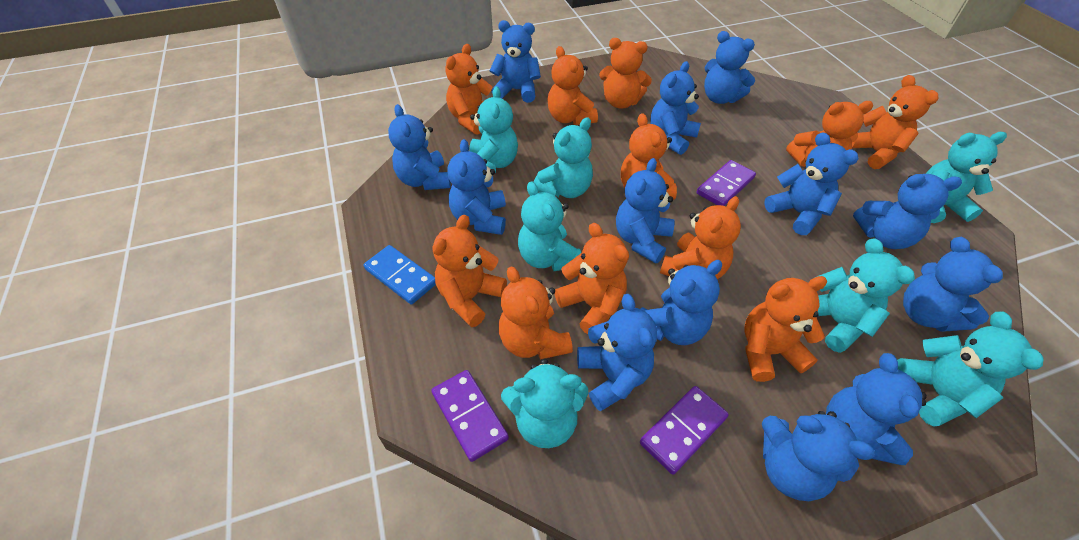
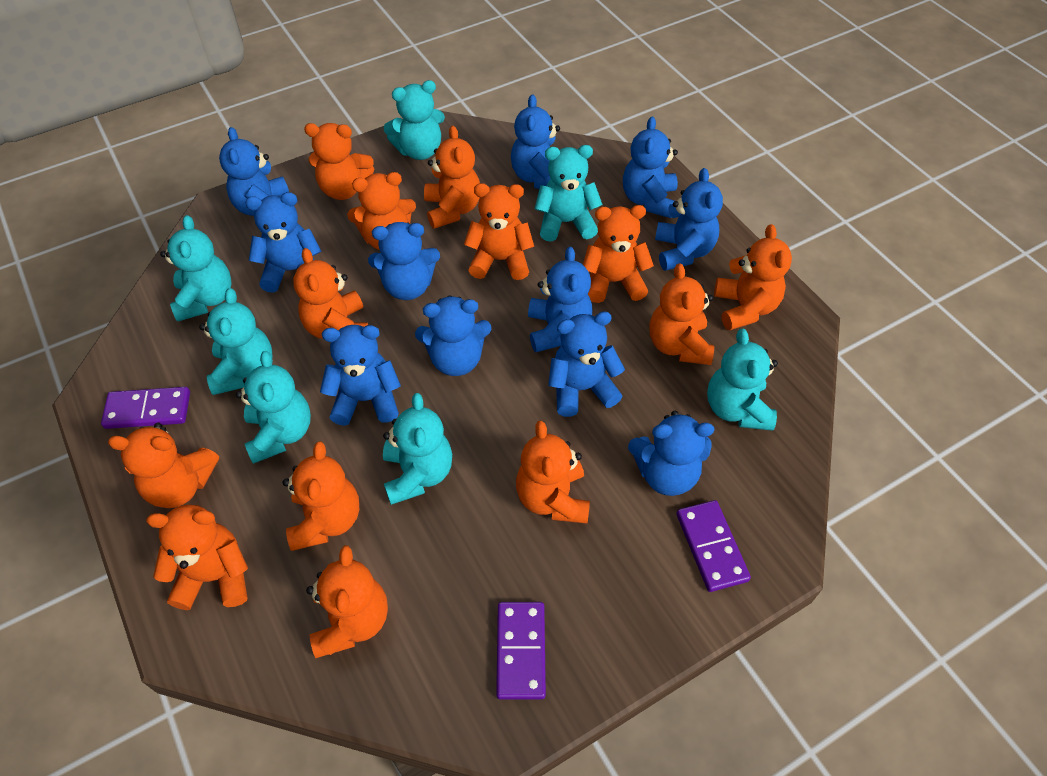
blue domino: 1 -> 0
blue teddy bear: 13 -> 11
orange teddy bear: 11 -> 13

